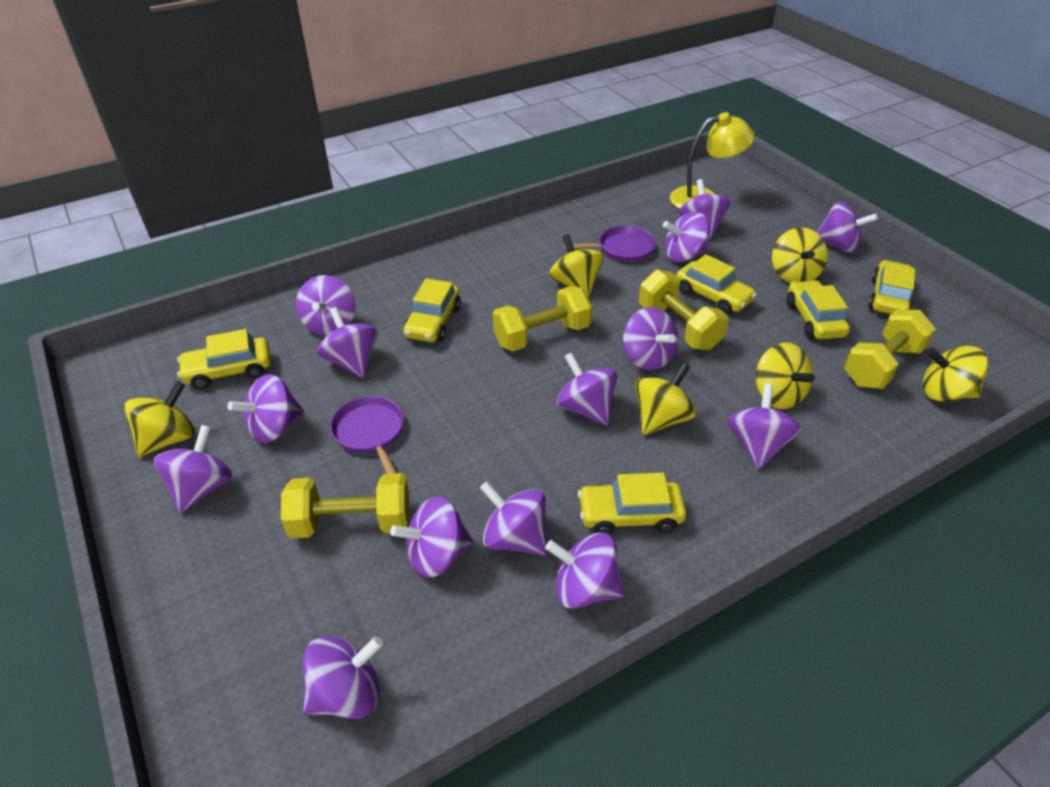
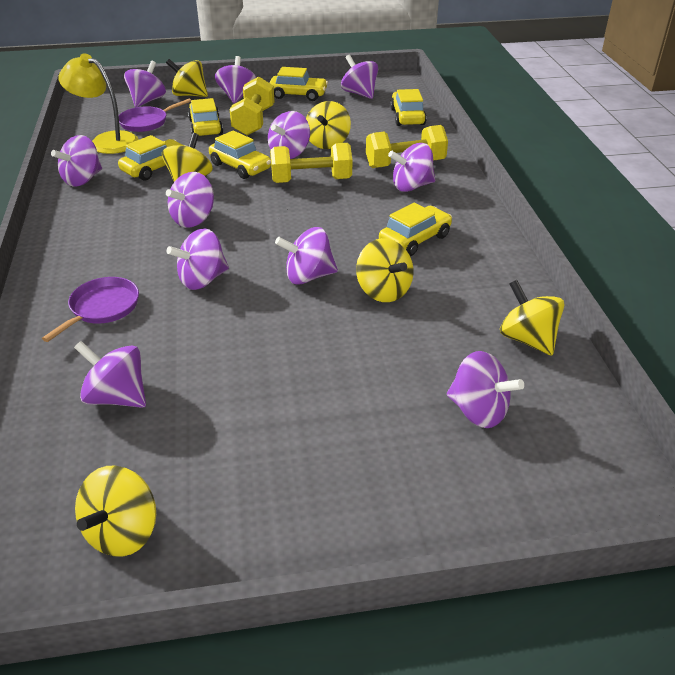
purple spinning top: 14 -> 11
yellow dumbbell: 4 -> 3

